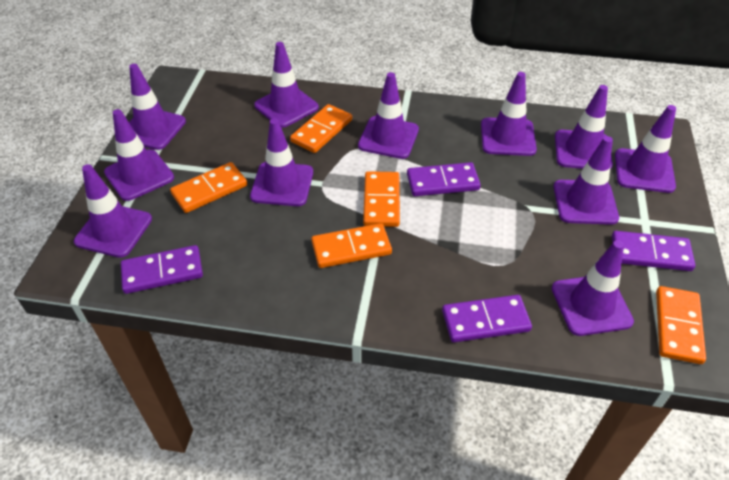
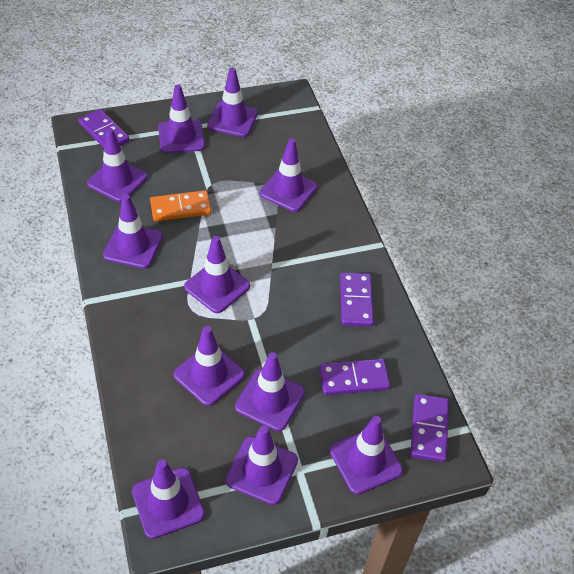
orange domino: 5 -> 1

